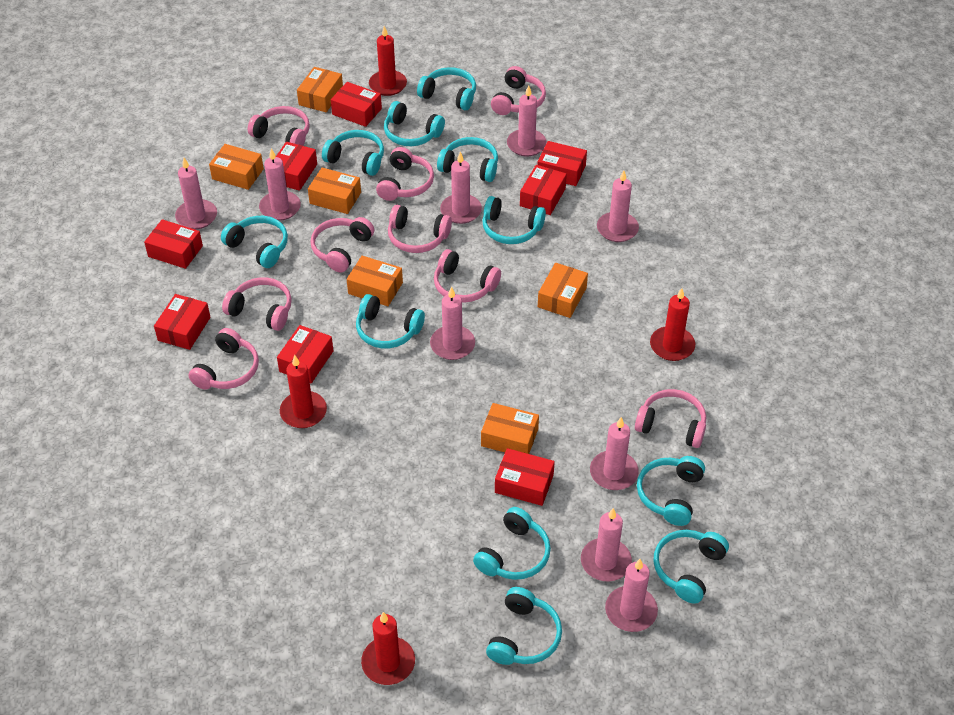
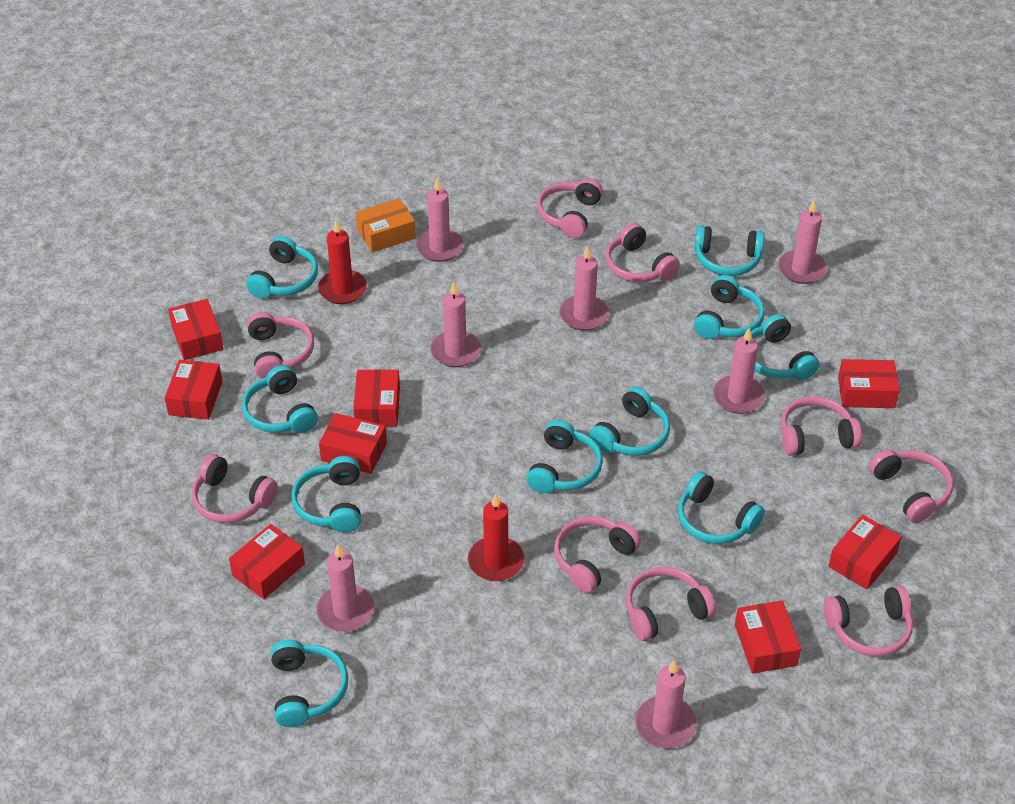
orange box: 6 -> 1
pink candle: 9 -> 7
red candle: 4 -> 2
turquoise headphones: 11 -> 10

